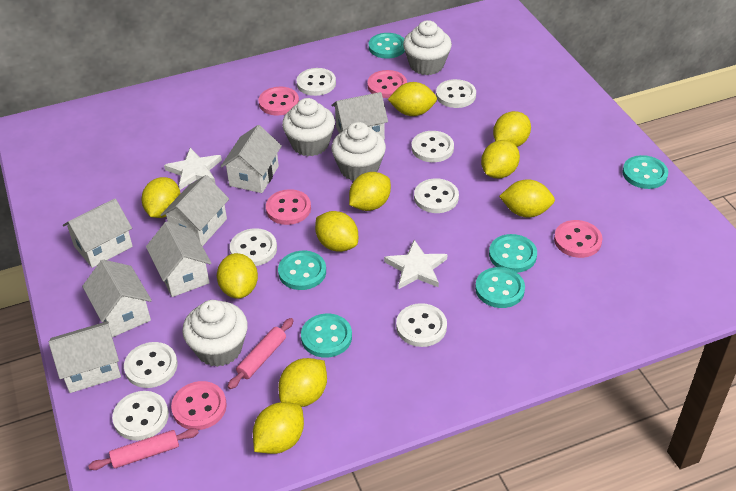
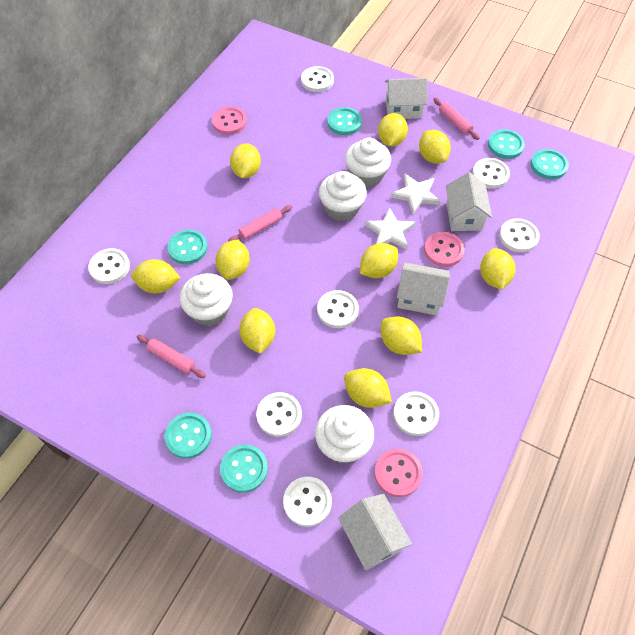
pink button: 5 -> 3
pink rolling pin: 2 -> 3
white house: 7 -> 4

